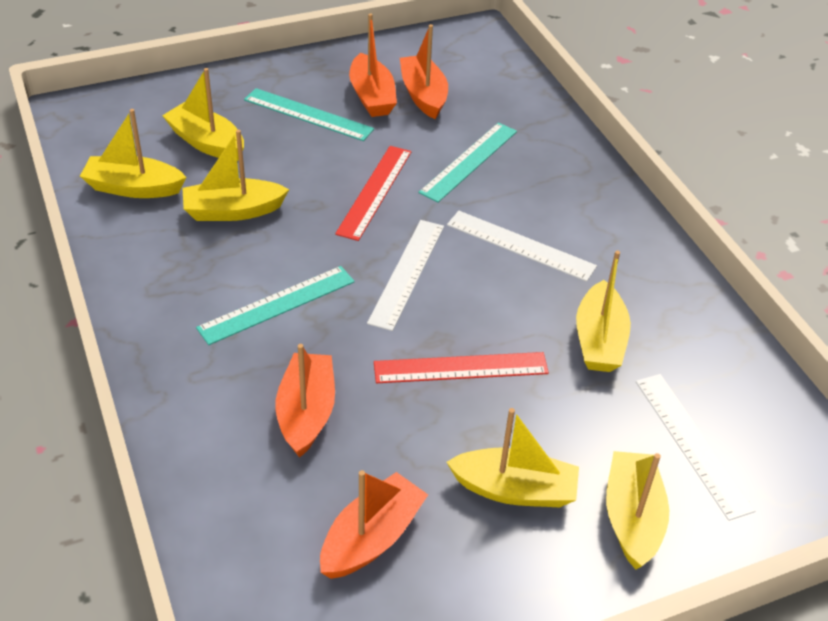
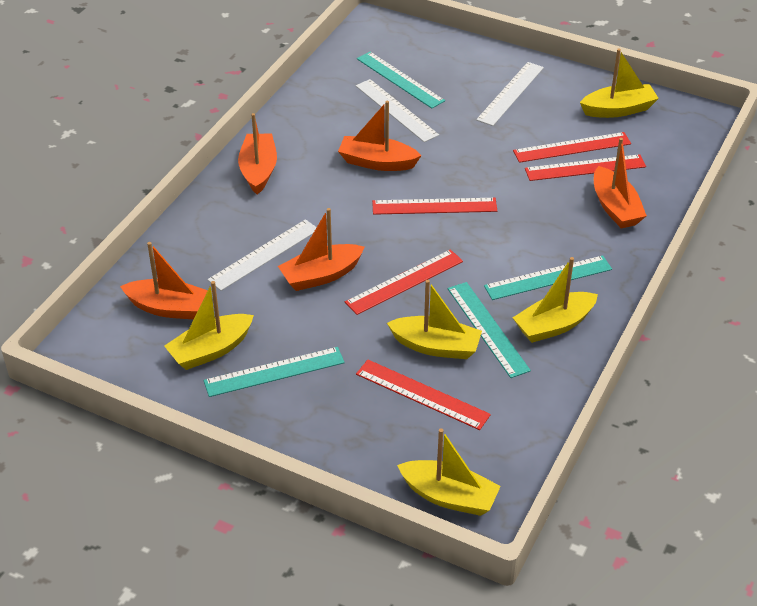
orange boat: 4 -> 5
red ruler: 2 -> 5
turquoise ruler: 3 -> 4
yellow boat: 6 -> 5

